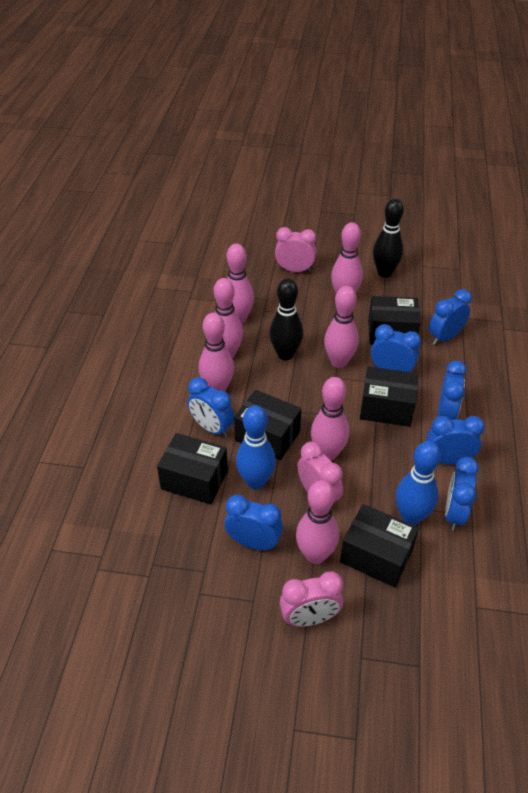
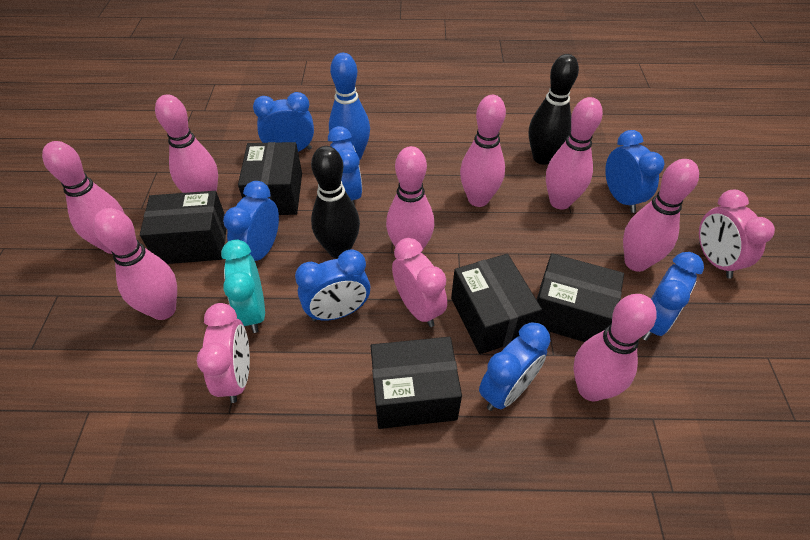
blue bowling pin: 2 -> 1
pink bowling pin: 7 -> 8
turquoise clock: 0 -> 1

